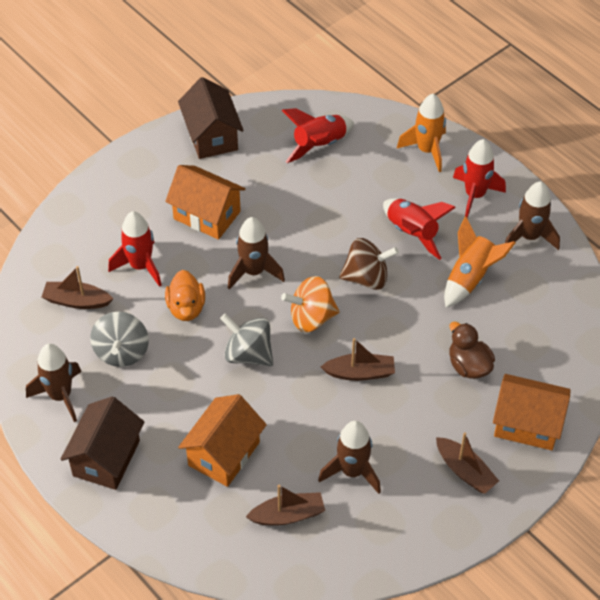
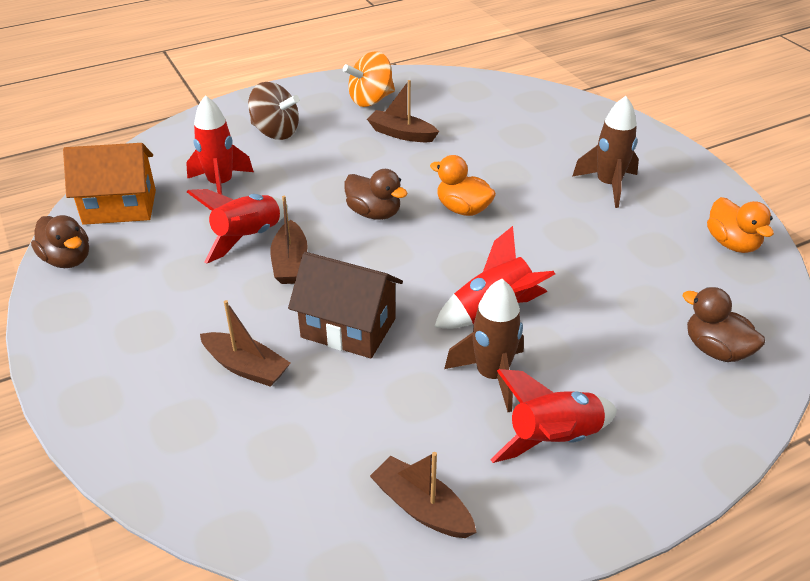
brown duck: 1 -> 3
brown house: 2 -> 1
brown rocket: 4 -> 2
grey spinning top: 2 -> 0
orange duck: 1 -> 2
orange house: 3 -> 1
orange rocket: 2 -> 0

